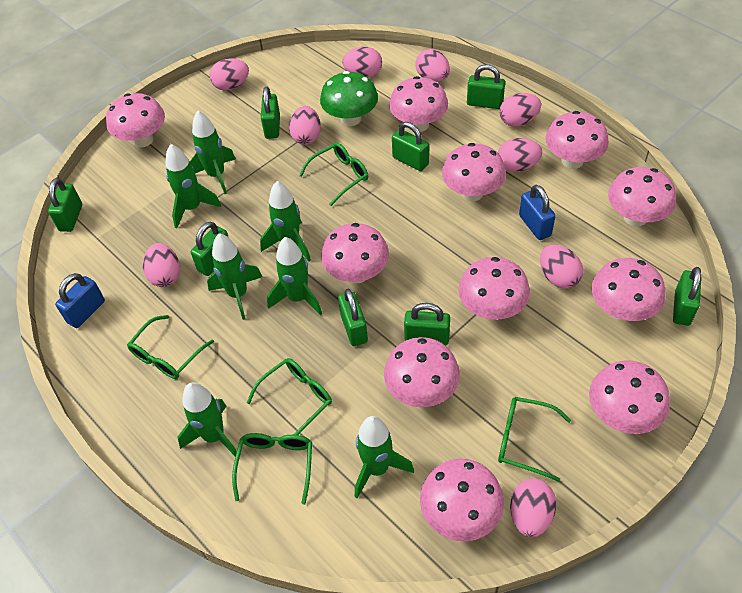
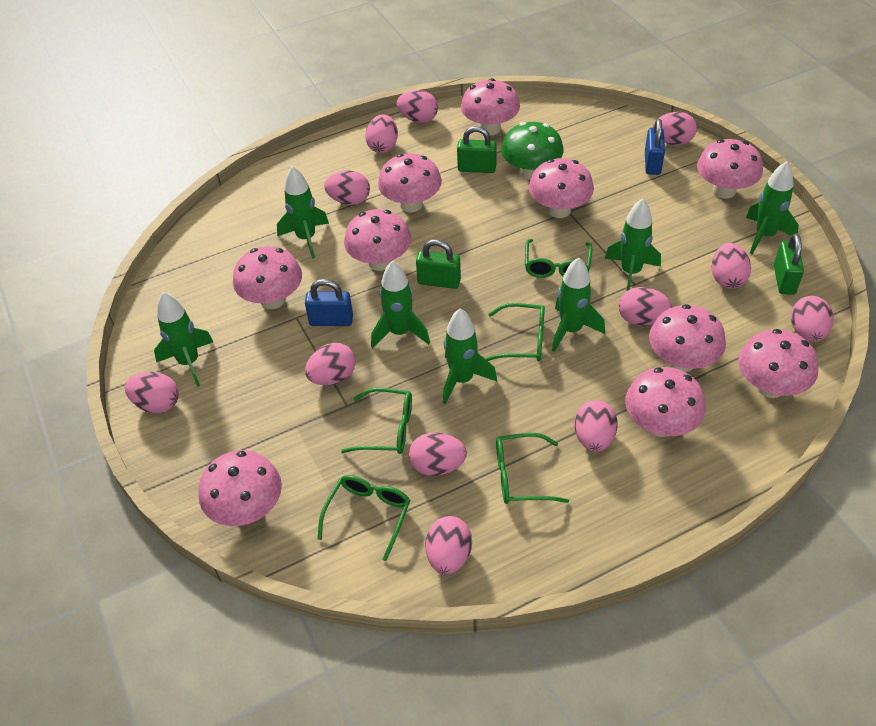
green padlock: 8 -> 3
pink egg: 9 -> 12
pink mushroom: 11 -> 10

